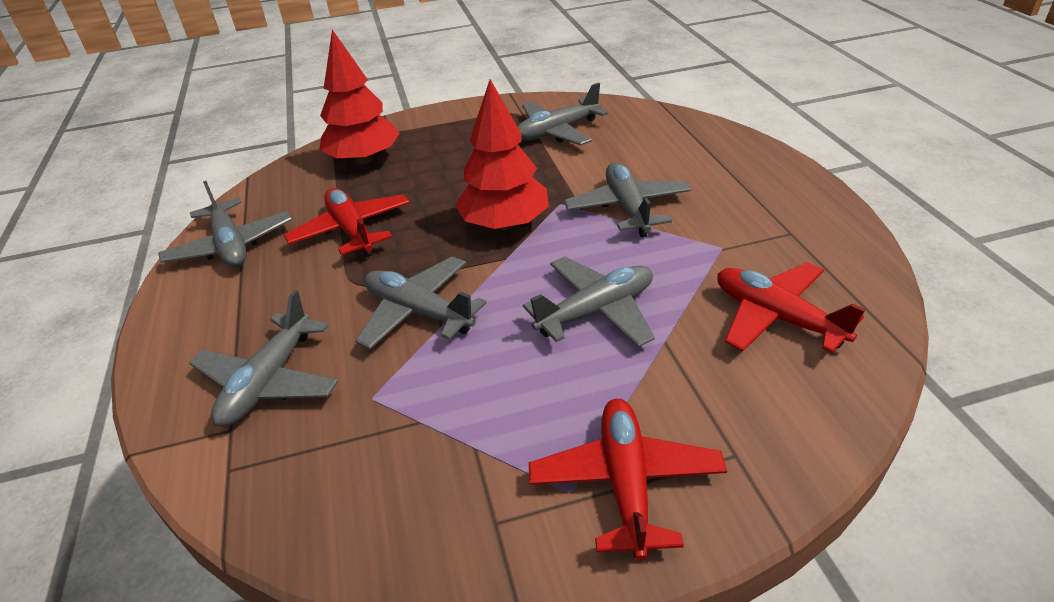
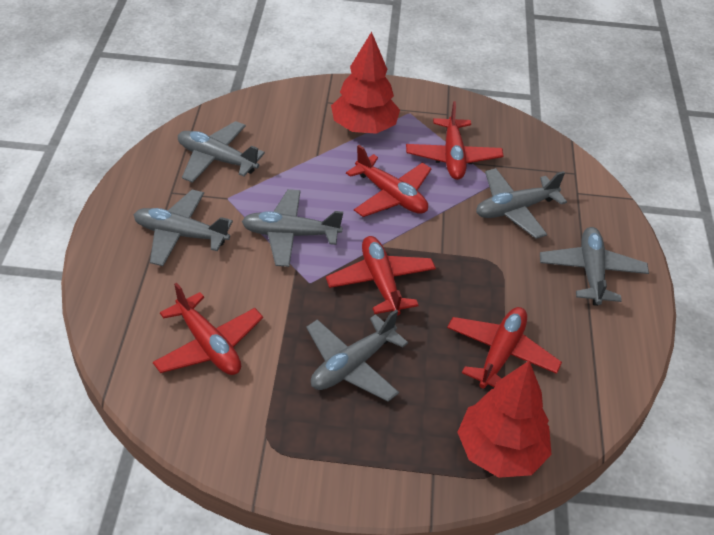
red plane: 3 -> 5

